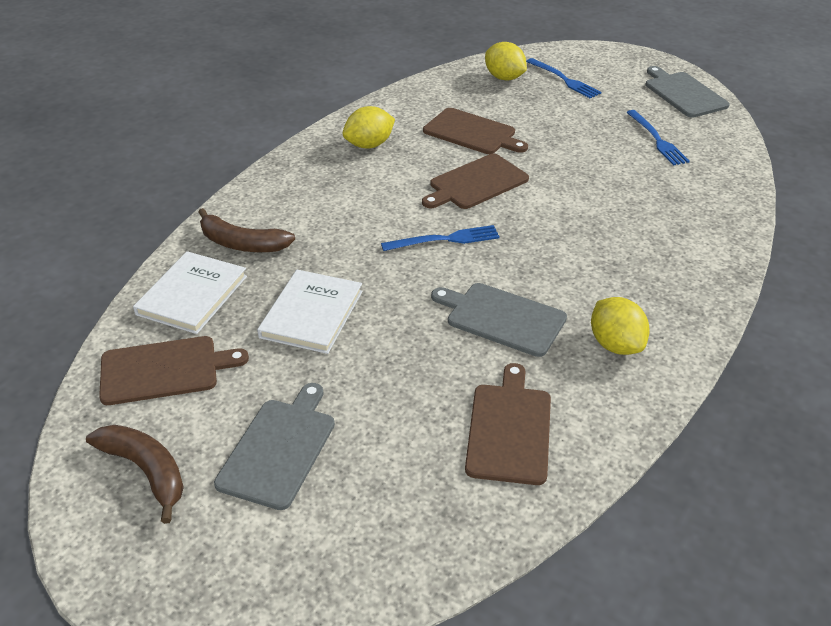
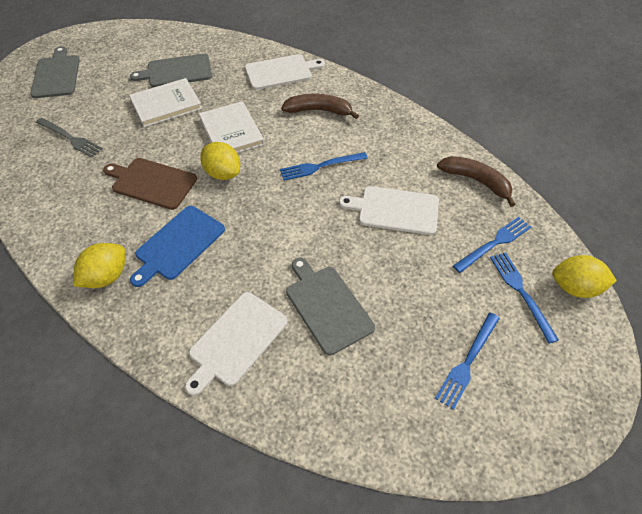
blue cutting board: 0 -> 1
blue fork: 3 -> 4
brown cutting board: 4 -> 1
grey fork: 0 -> 1
white cutting board: 0 -> 3

